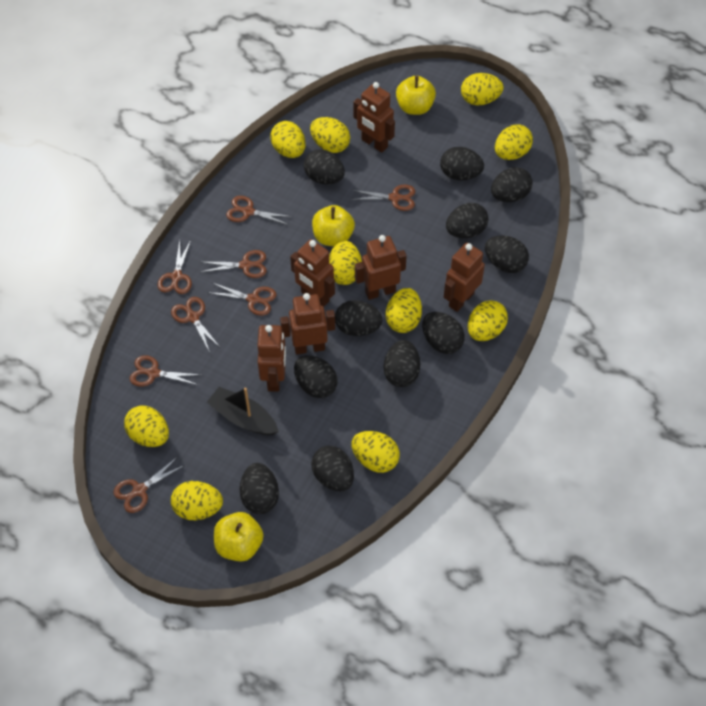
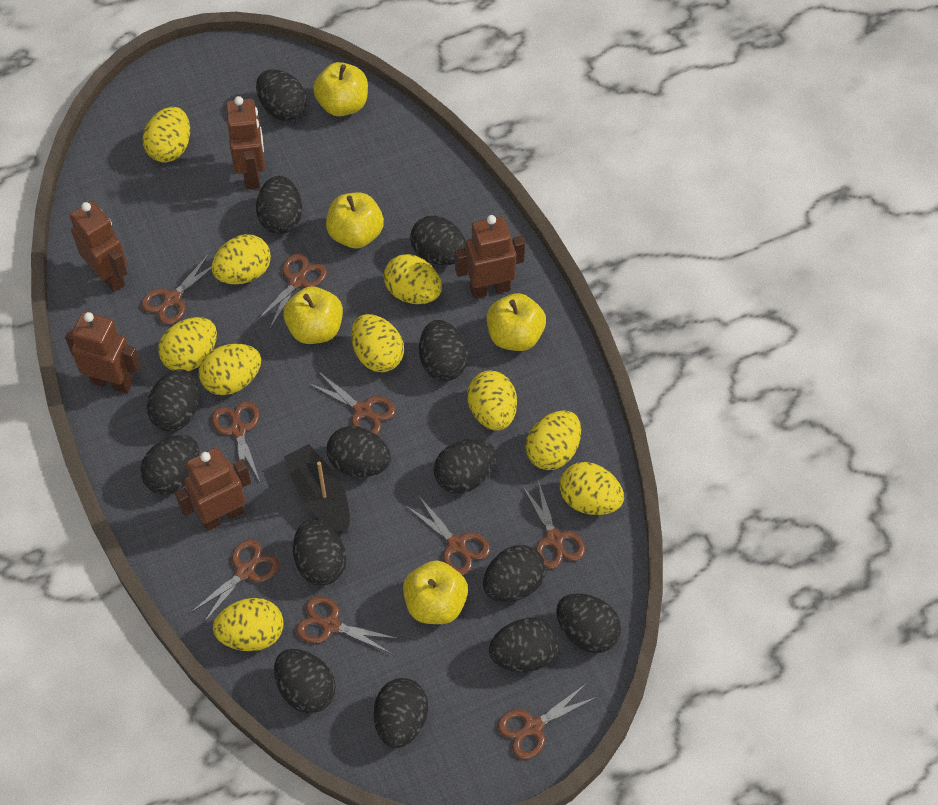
black egg: 11 -> 14
brown robot: 6 -> 5
brown scissors: 8 -> 9
yellow apple: 3 -> 5

